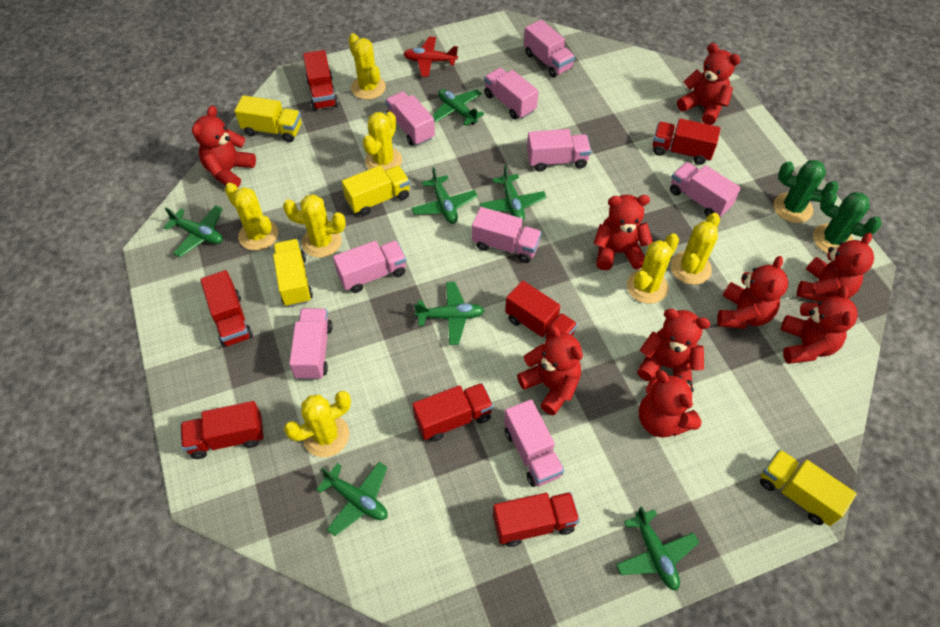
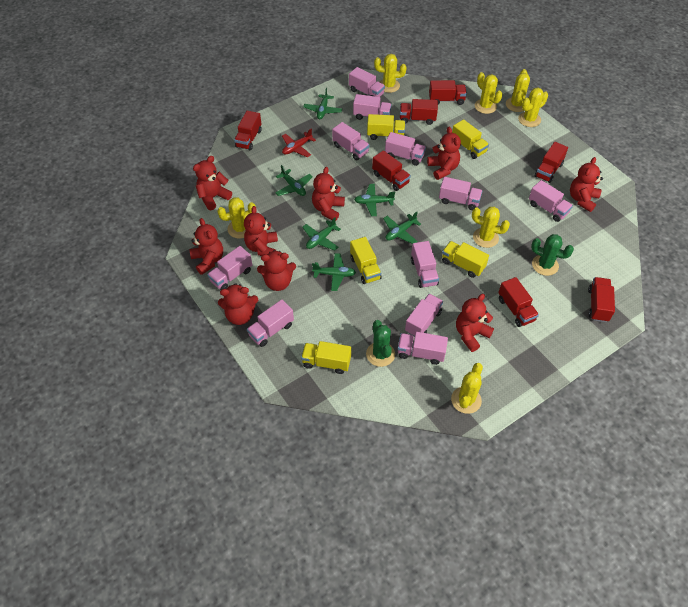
green plane: 7 -> 6
pink truck: 9 -> 11
yellow truck: 4 -> 5

